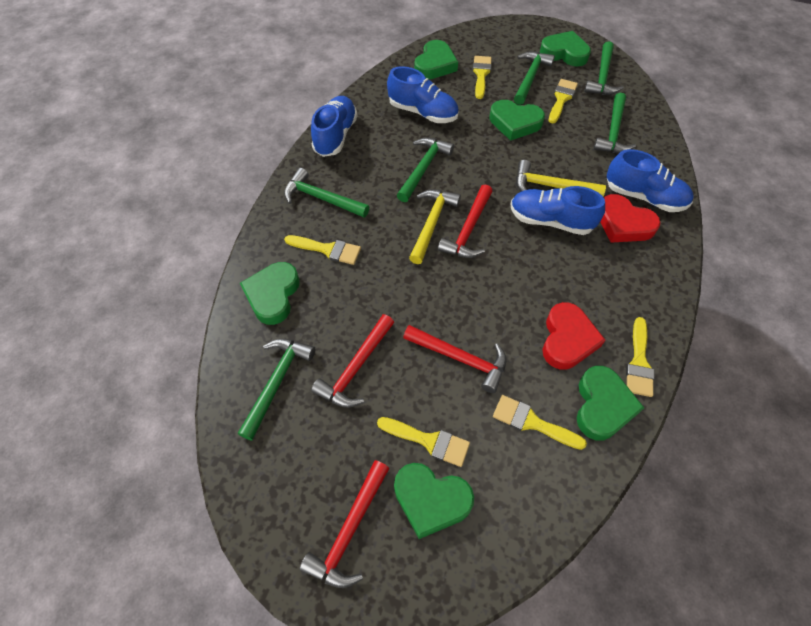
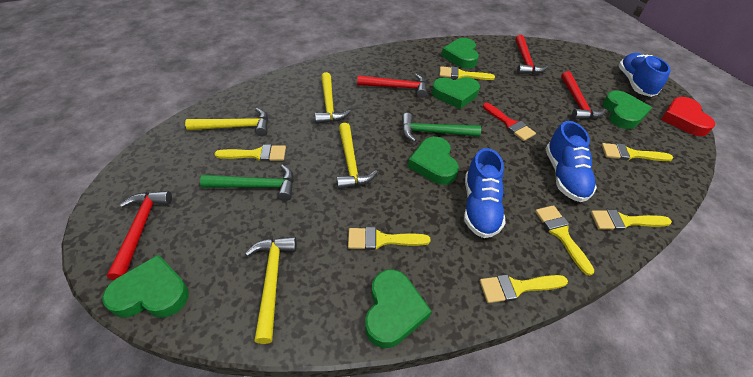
blue shoe: 4 -> 3
green hammer: 6 -> 2
red brush: 0 -> 1
red heart: 2 -> 1
yellow brush: 6 -> 7
yellow hammer: 2 -> 4

